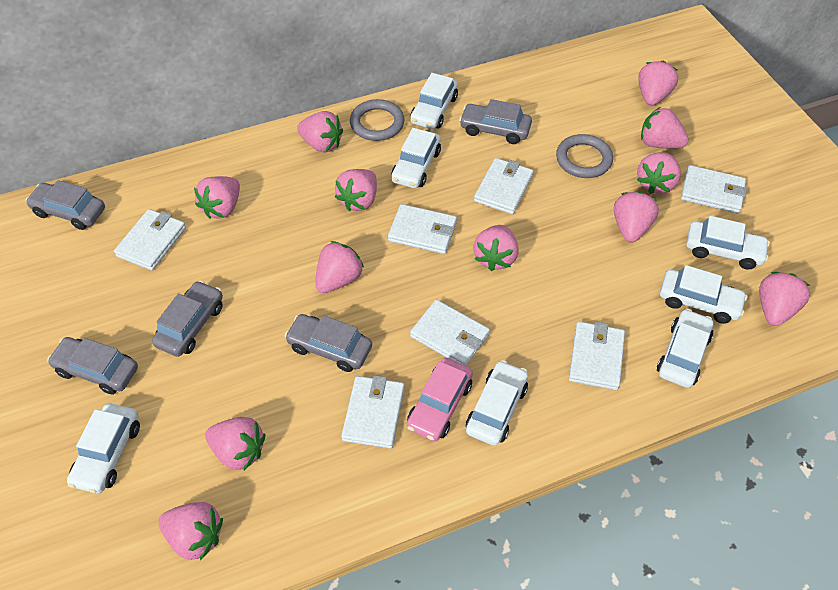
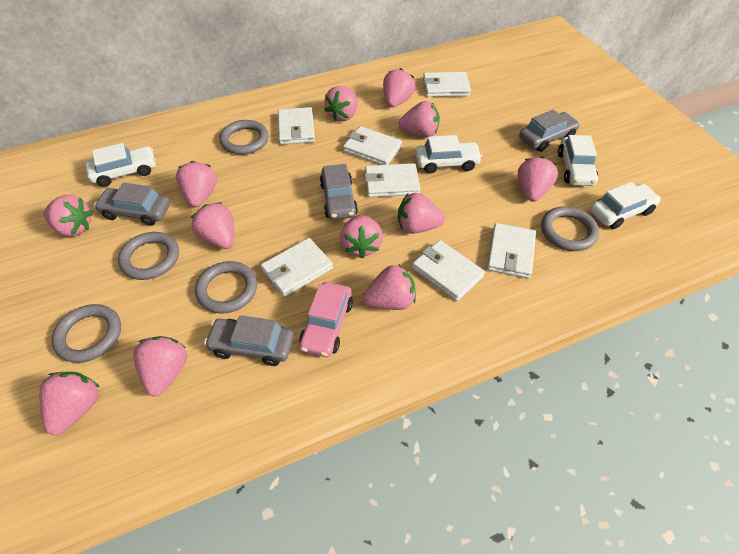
grey car: 5 -> 4
grey ring: 2 -> 5
white car: 7 -> 4

